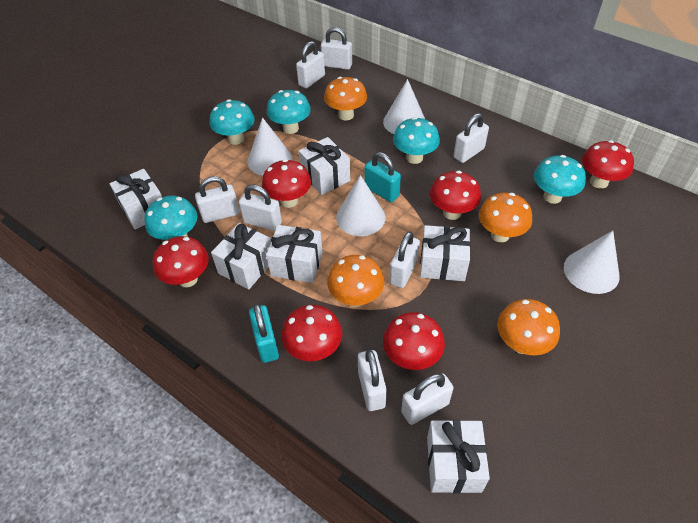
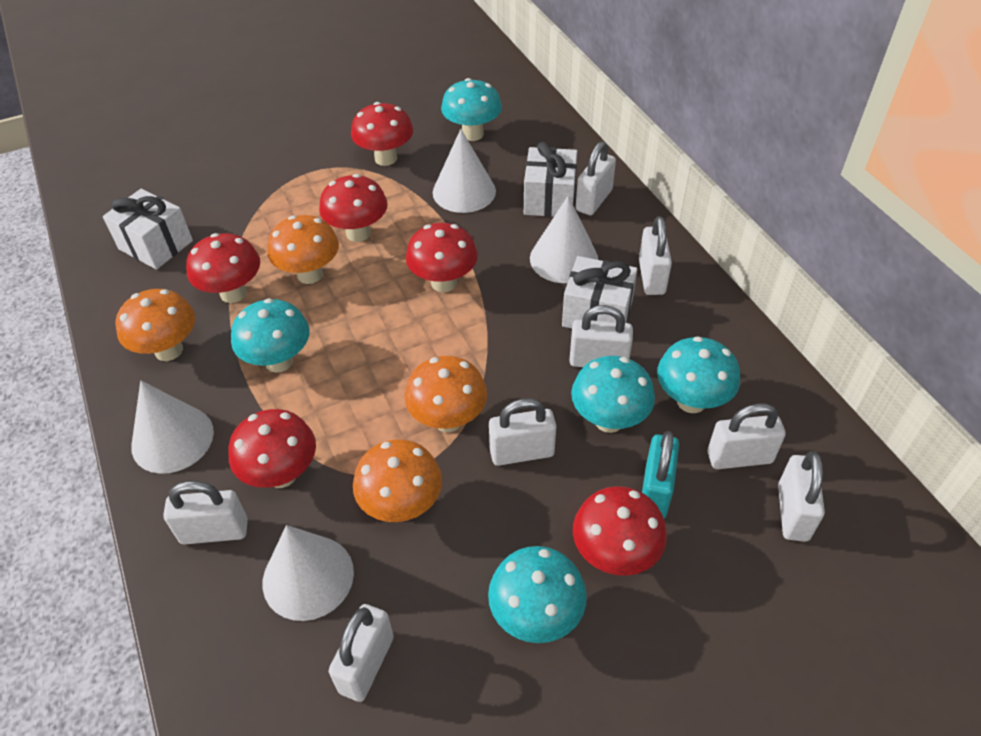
turquoise padlock: 2 -> 1
white gift: 6 -> 3

